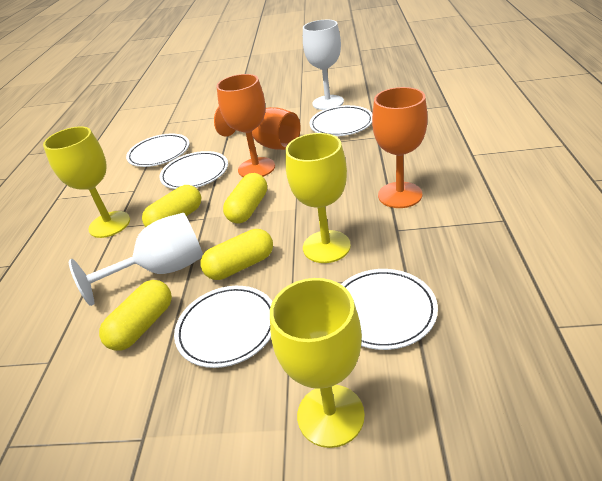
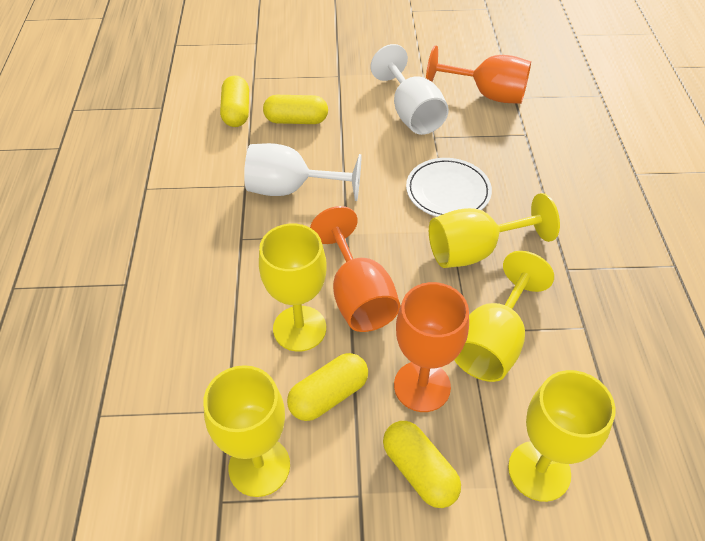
white plate: 5 -> 1
yellow goblet: 3 -> 5

